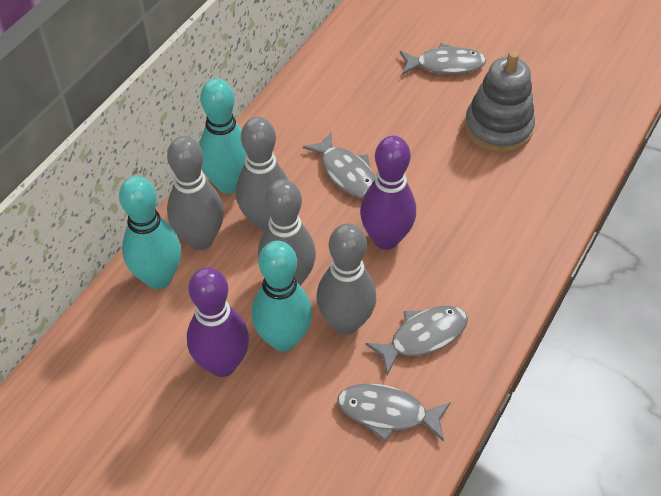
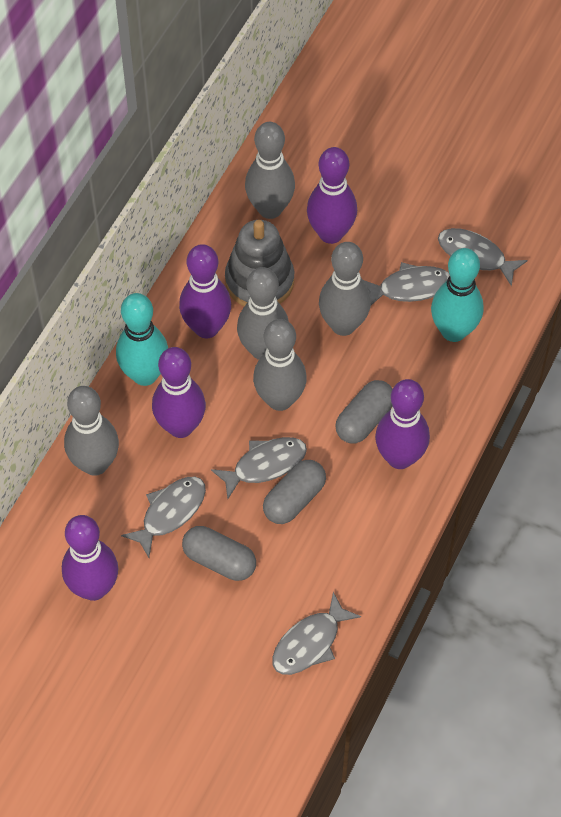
grey bowling pin: 4 -> 5
grey capsule: 0 -> 3
grey fish: 4 -> 5
purple bowling pin: 2 -> 5
turquoise bowling pin: 3 -> 2

